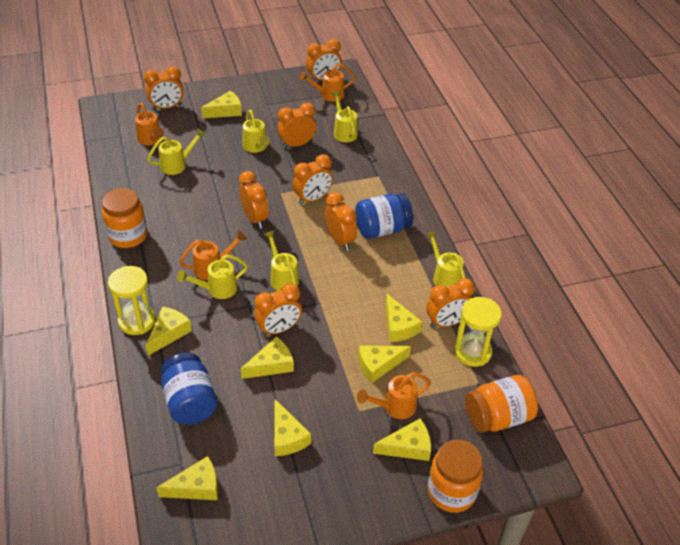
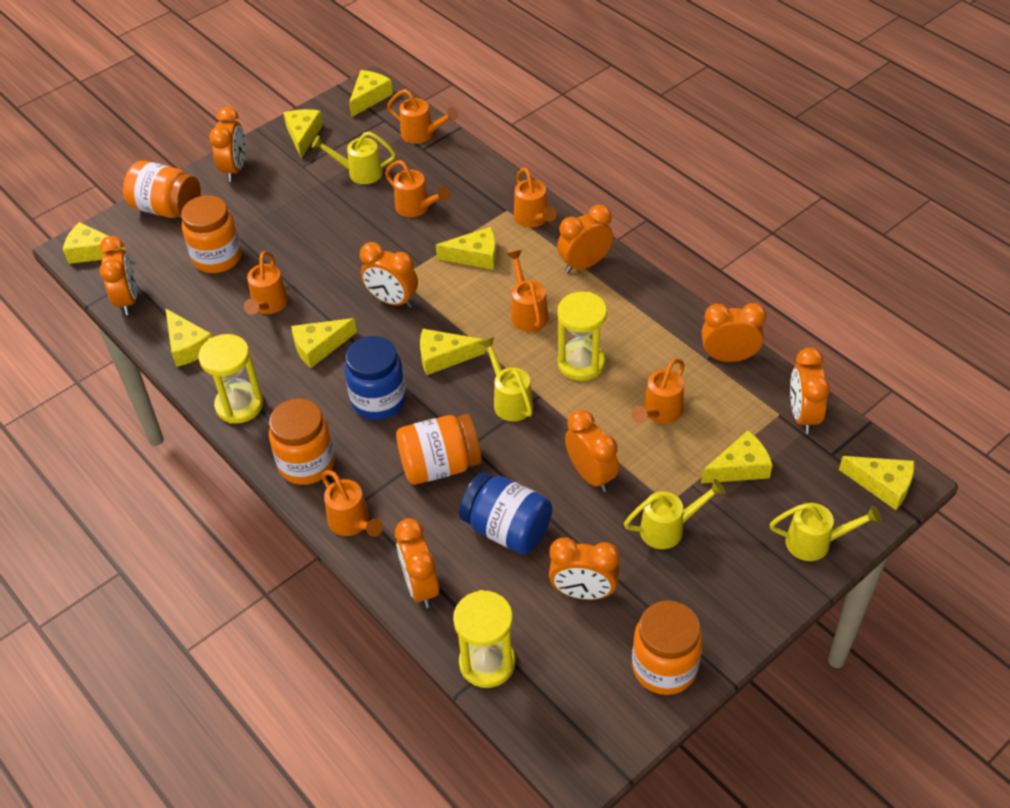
orange clock: 8 -> 9
orange jar: 3 -> 5
orange watering can: 4 -> 7
yellow cheese: 8 -> 9
yellow hourglass: 2 -> 3
yellow watering can: 6 -> 4

